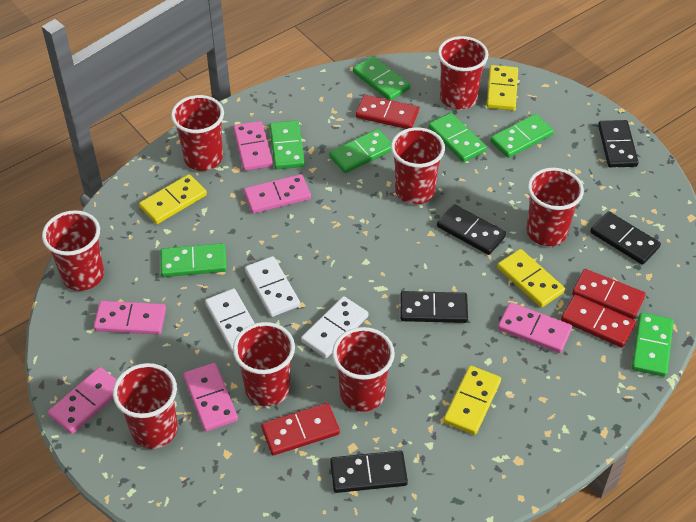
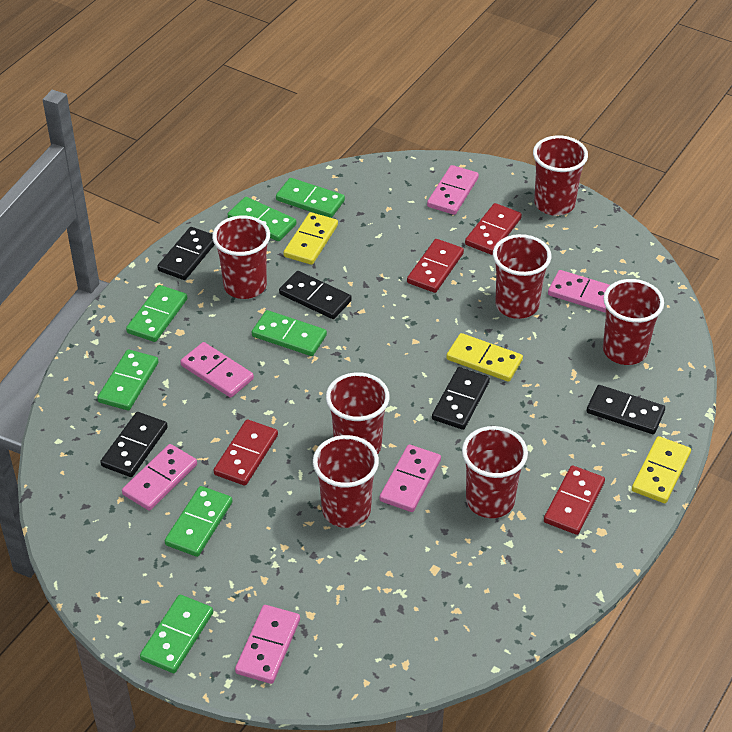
red cup: 8 -> 7
white domino: 3 -> 0
yellow domino: 4 -> 3

